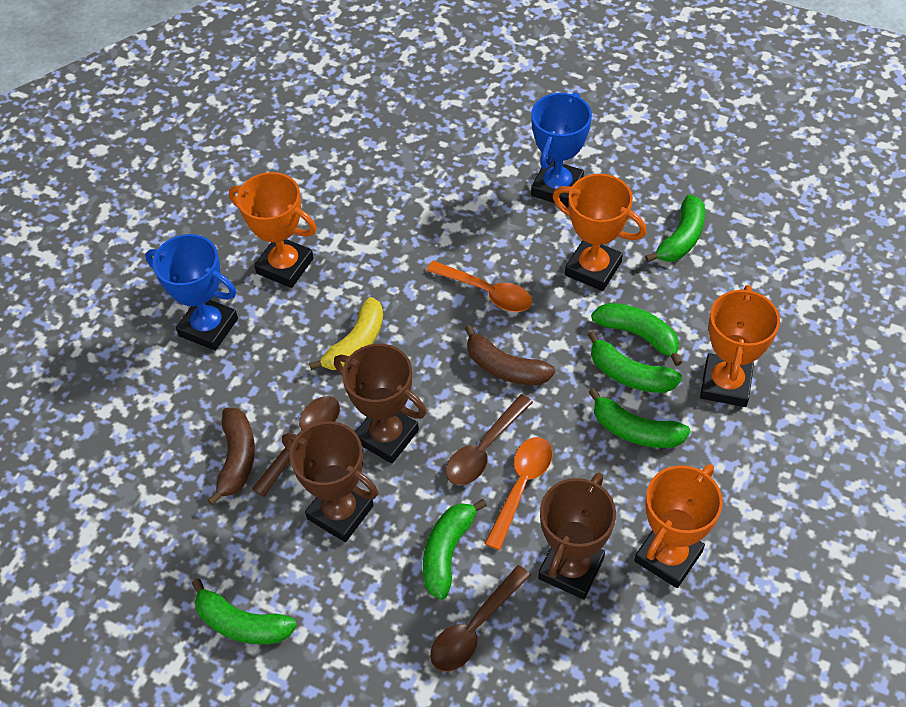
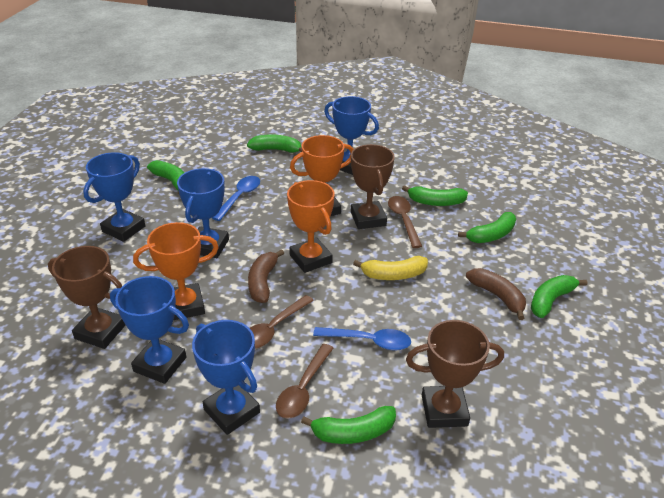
blue spoon: 0 -> 2
blue trophy: 2 -> 5
orange spoon: 2 -> 0
orange trophy: 4 -> 3

